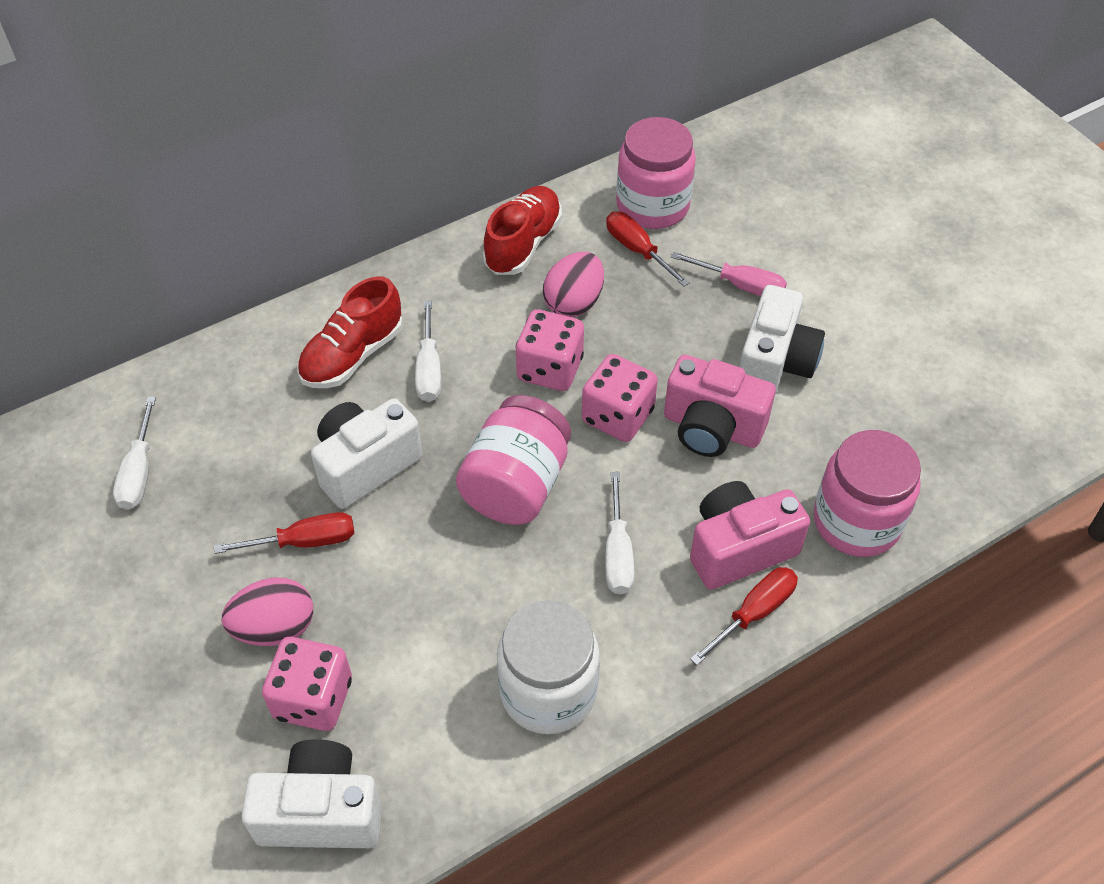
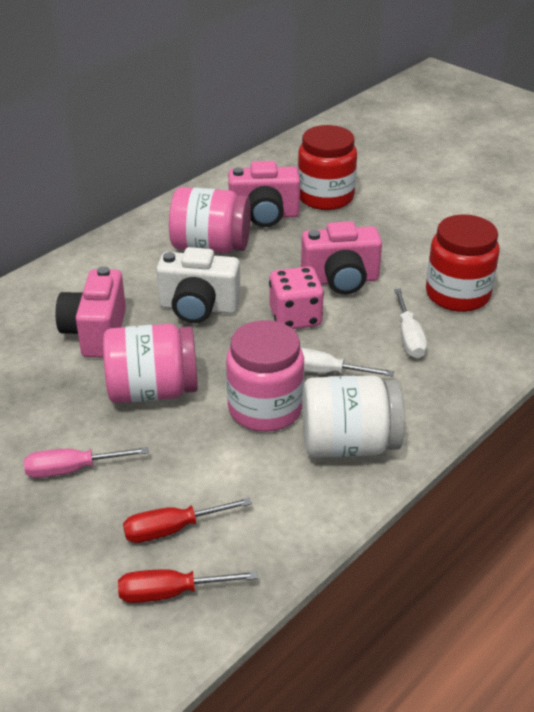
pink camera: 2 -> 3
pink dice: 3 -> 1
pink egg: 2 -> 0
red jar: 0 -> 2
red screwdriver: 3 -> 2
red shoe: 2 -> 0
white camera: 3 -> 1
white screwdriver: 3 -> 2

